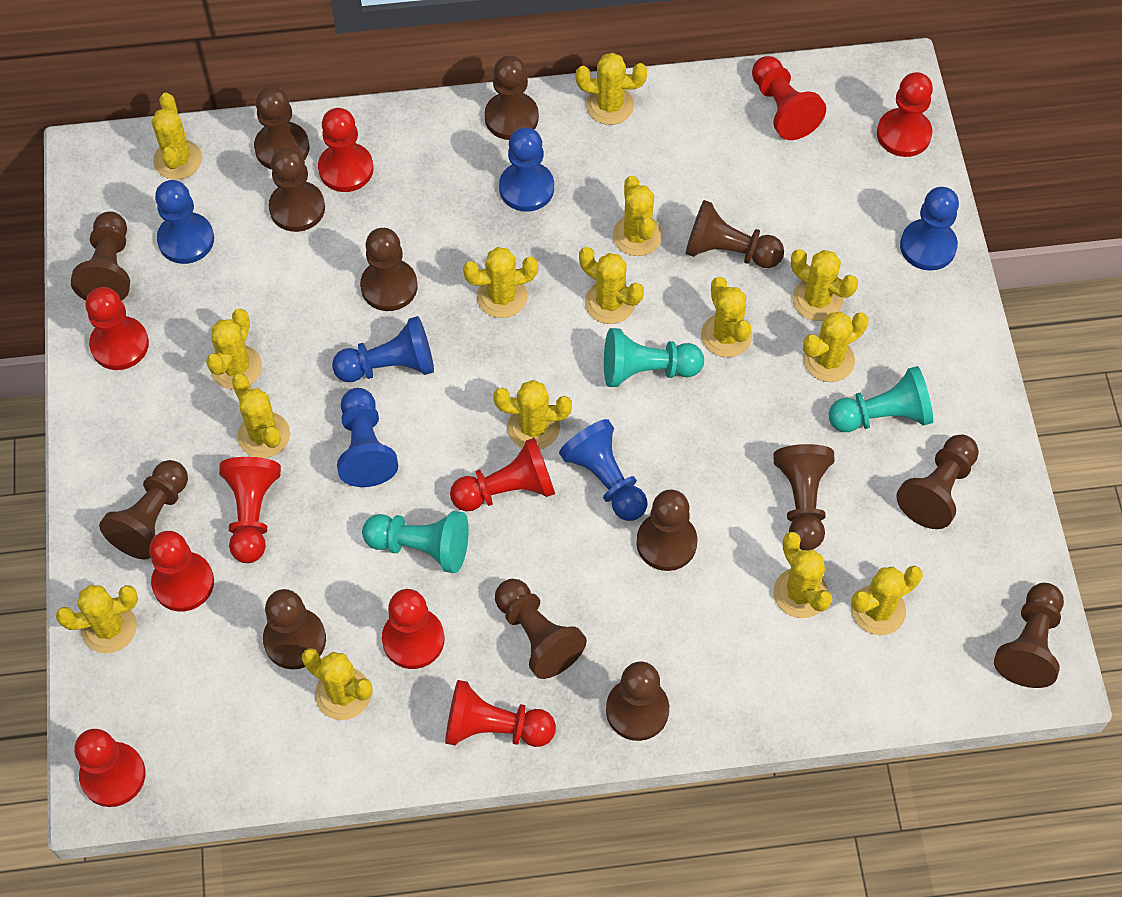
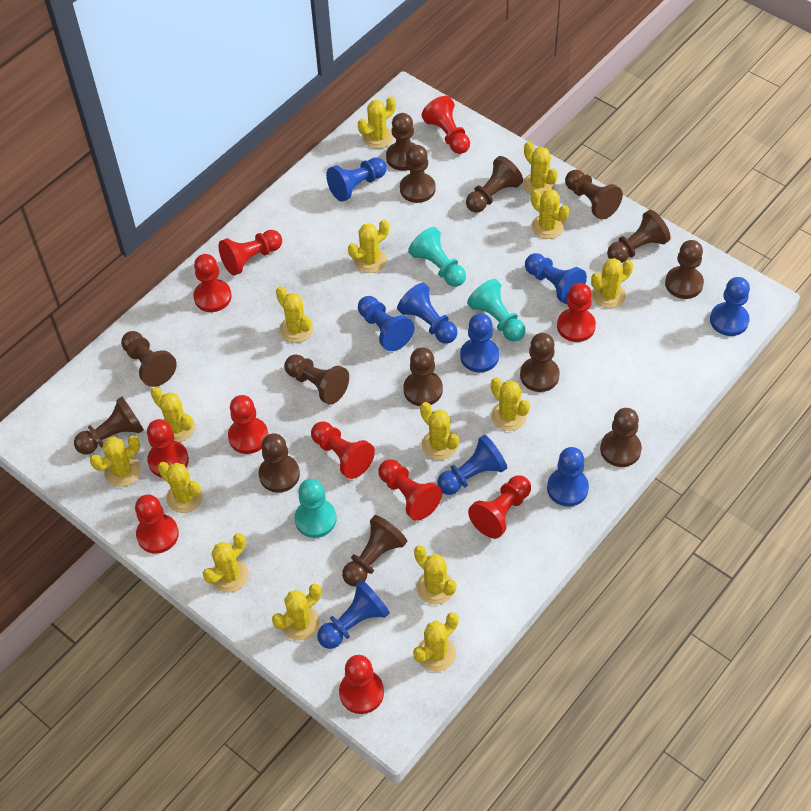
blue pawn: 6 -> 9
red pawn: 10 -> 11

